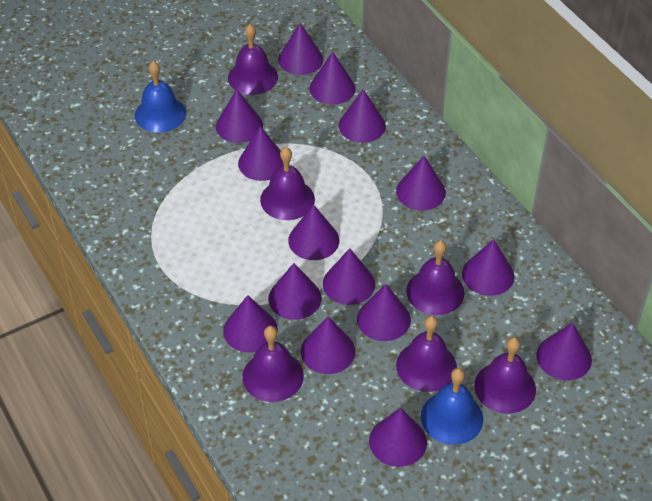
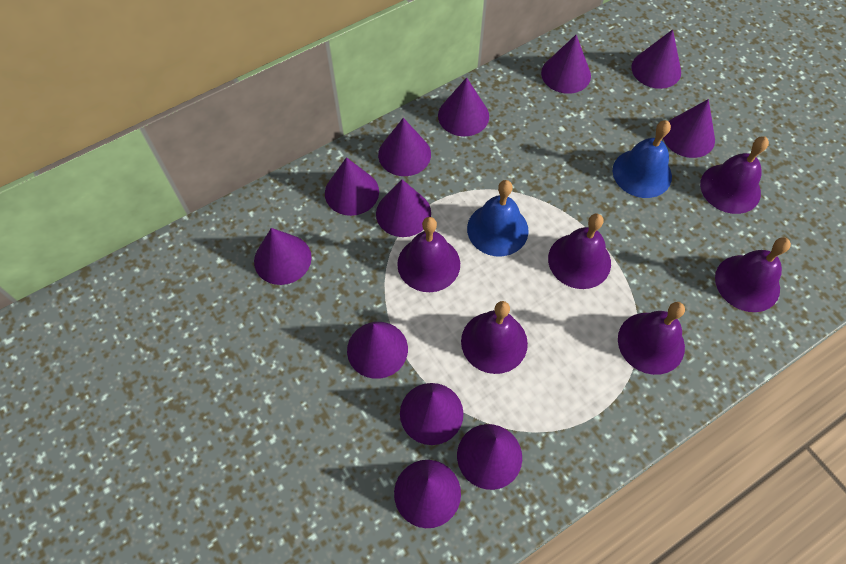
purple cone: 15 -> 12

